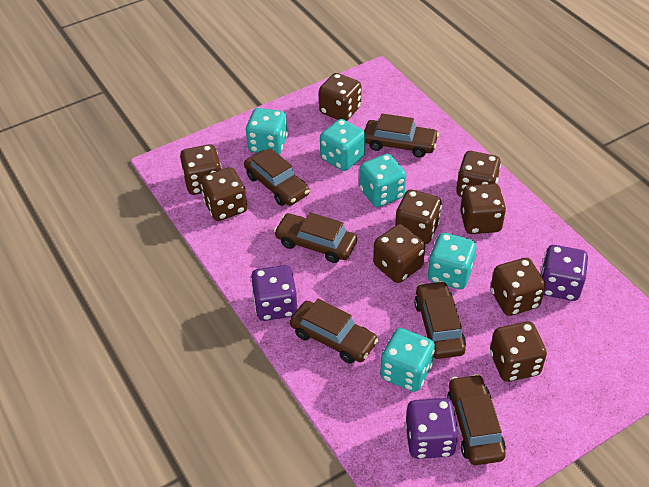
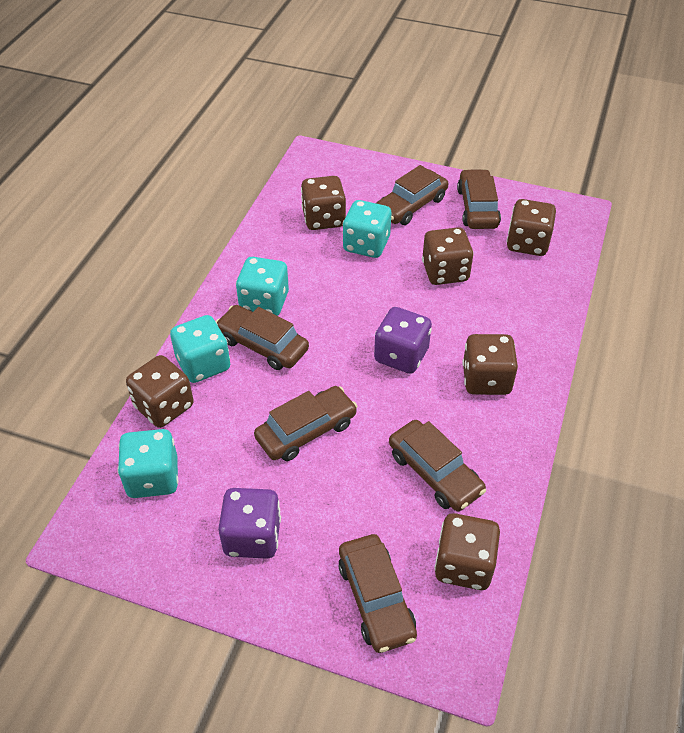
brown dice: 9 -> 6
purple dice: 3 -> 2
turquoise dice: 5 -> 4

